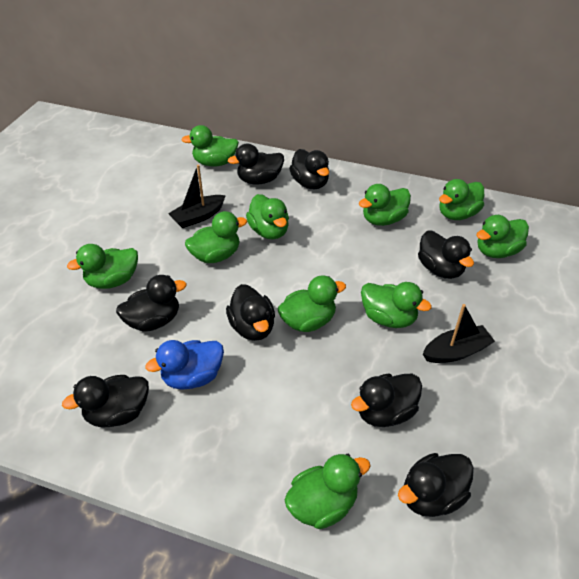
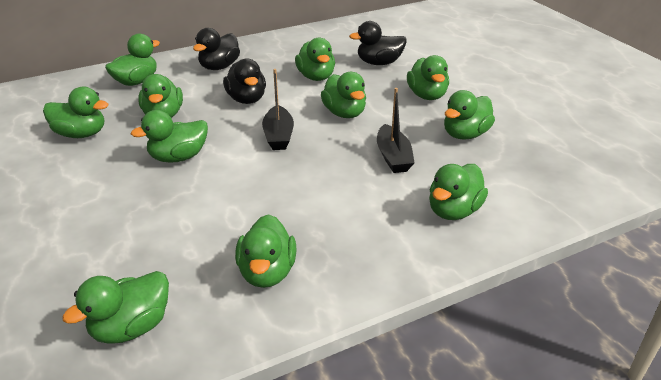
black duck: 8 -> 3
blue duck: 1 -> 0
green duck: 10 -> 11

